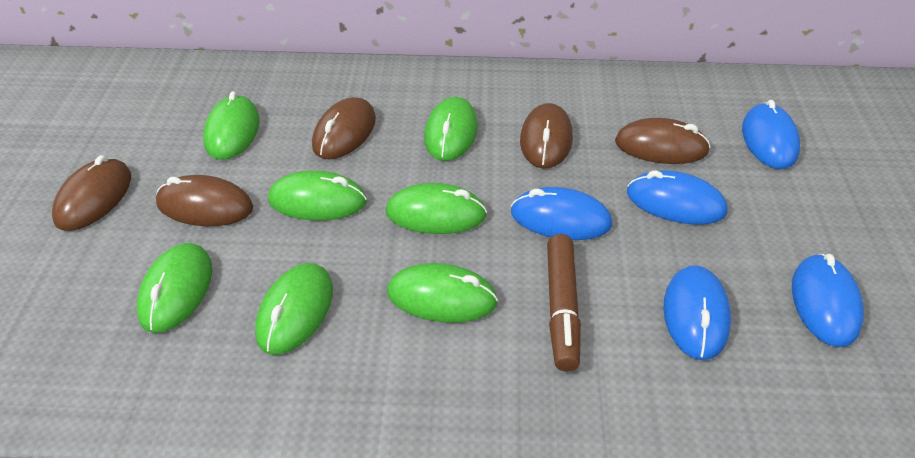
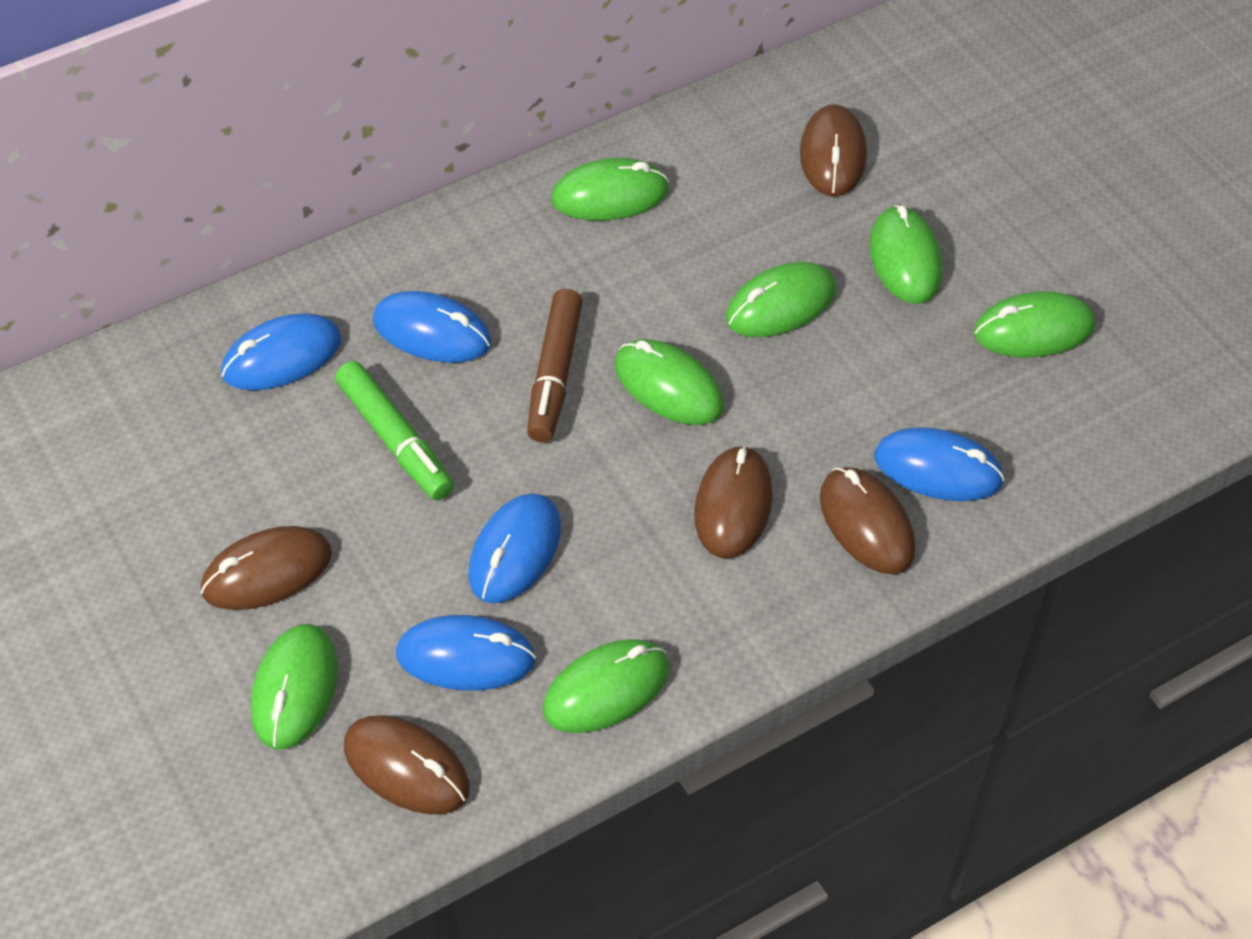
green marker: 0 -> 1

